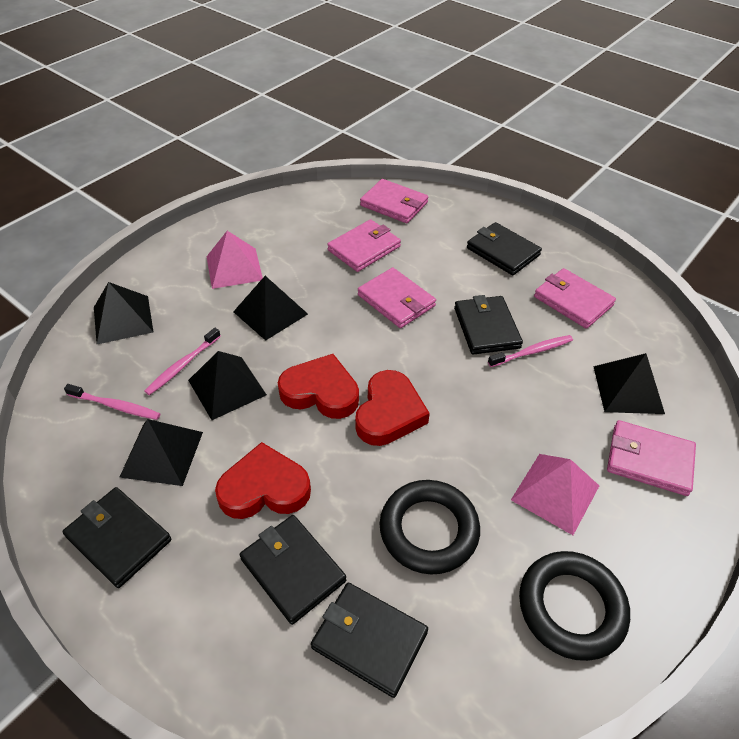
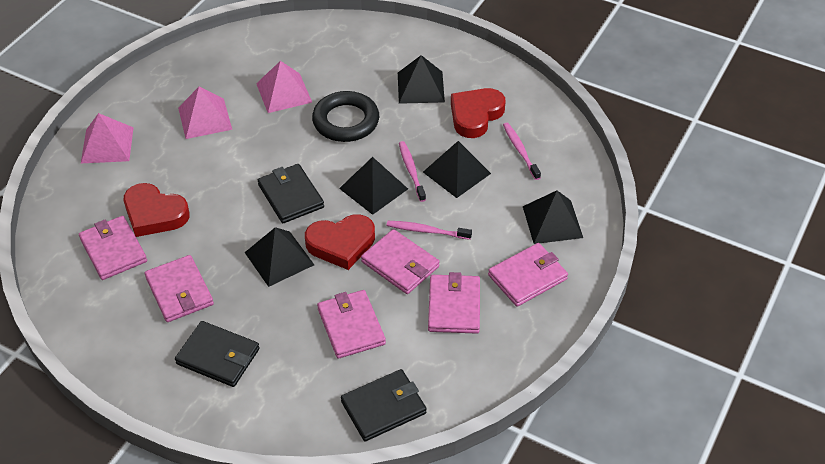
black ring: 2 -> 1
black wallet: 5 -> 3
pink pyramid: 2 -> 3
pink wallet: 5 -> 6

